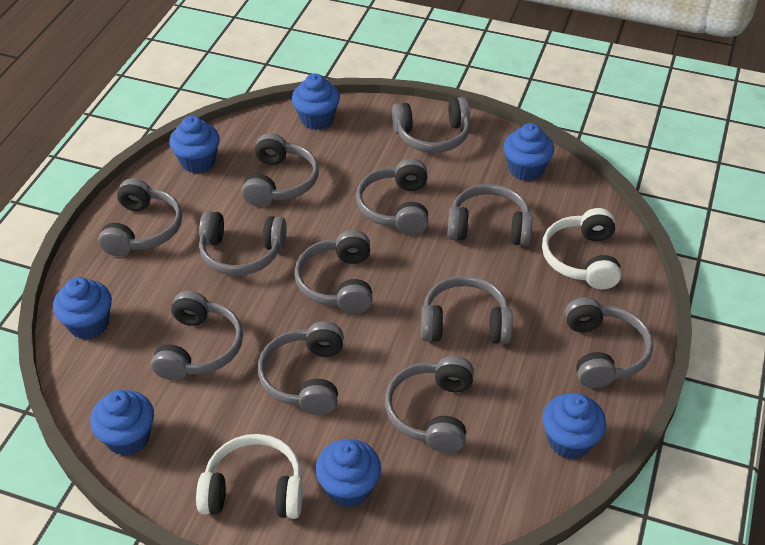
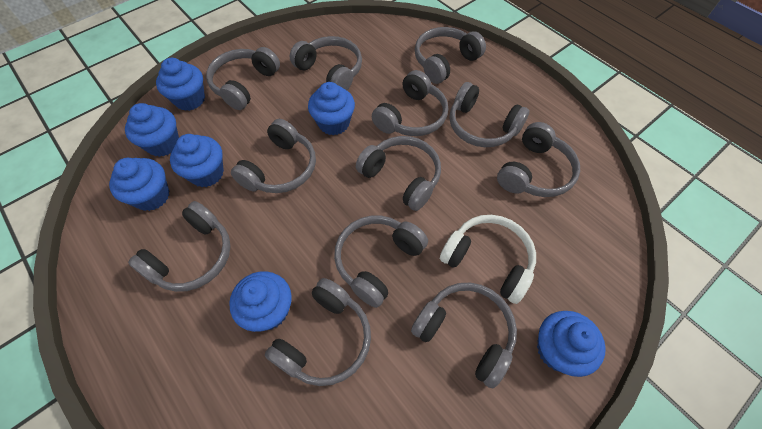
white headphones: 2 -> 1

